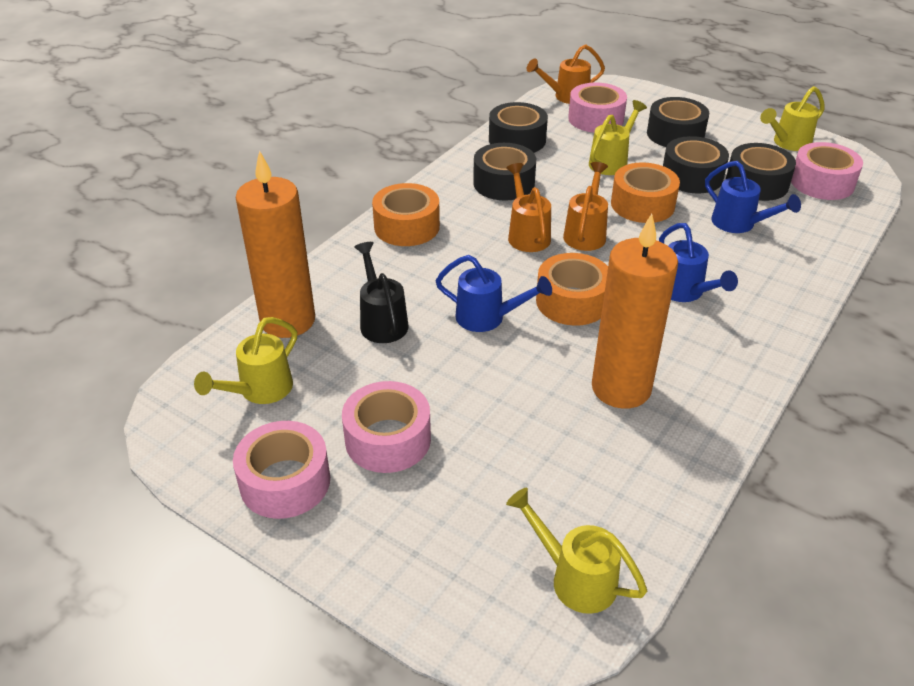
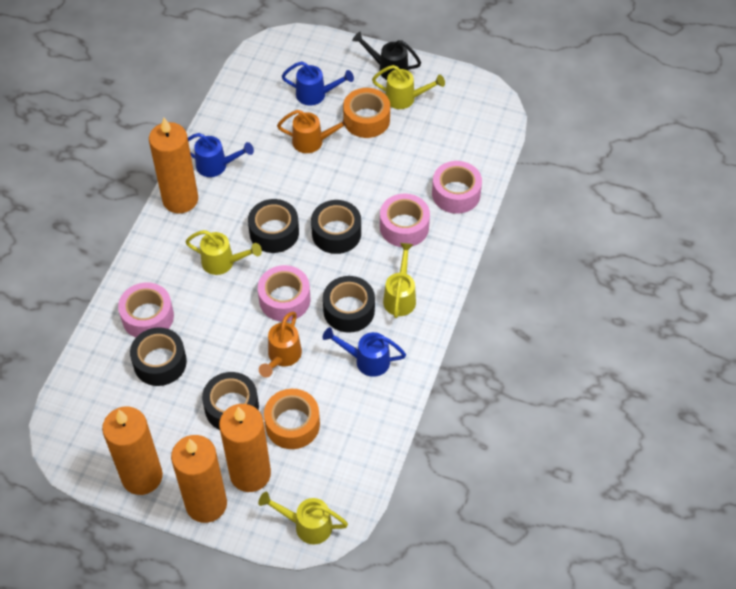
orange candle: 2 -> 4
orange tape: 3 -> 2
orange watering can: 3 -> 2

